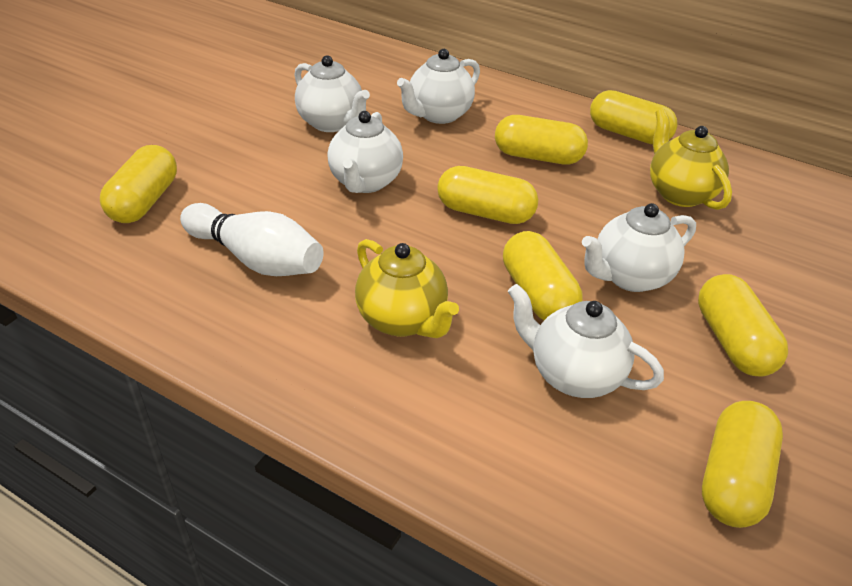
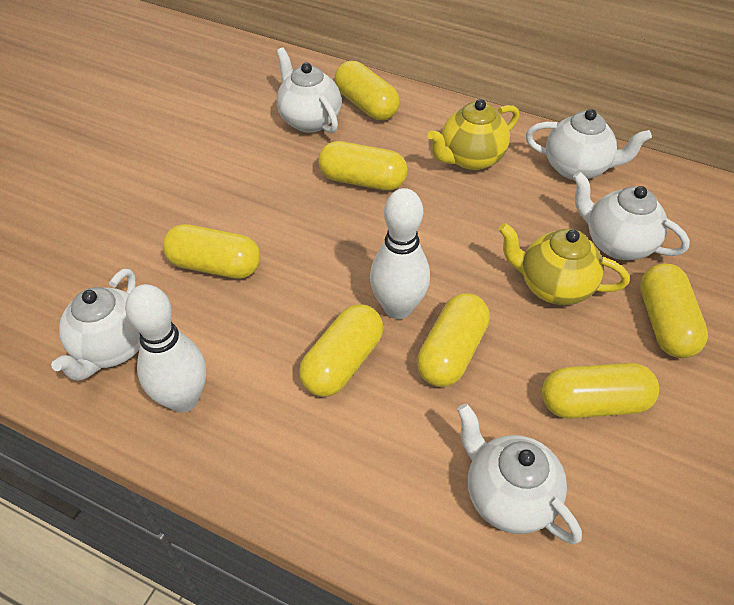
white bowling pin: 1 -> 2

